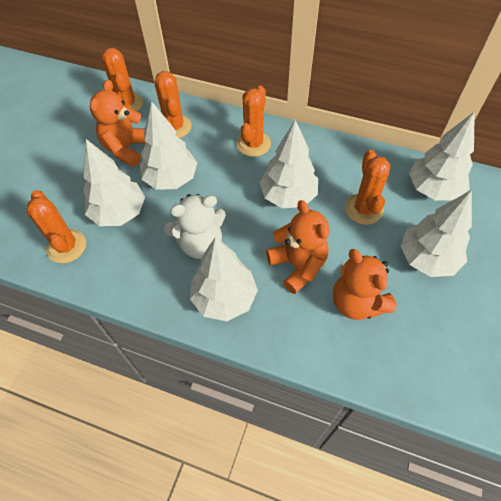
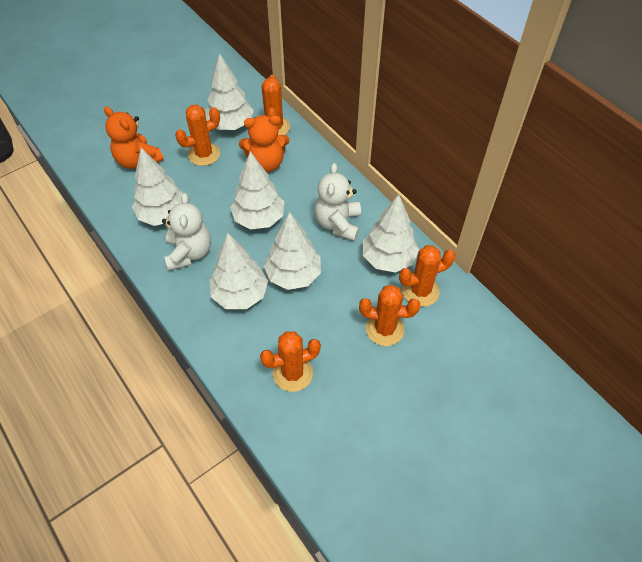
orange teddy bear: 3 -> 2
white teddy bear: 1 -> 2

